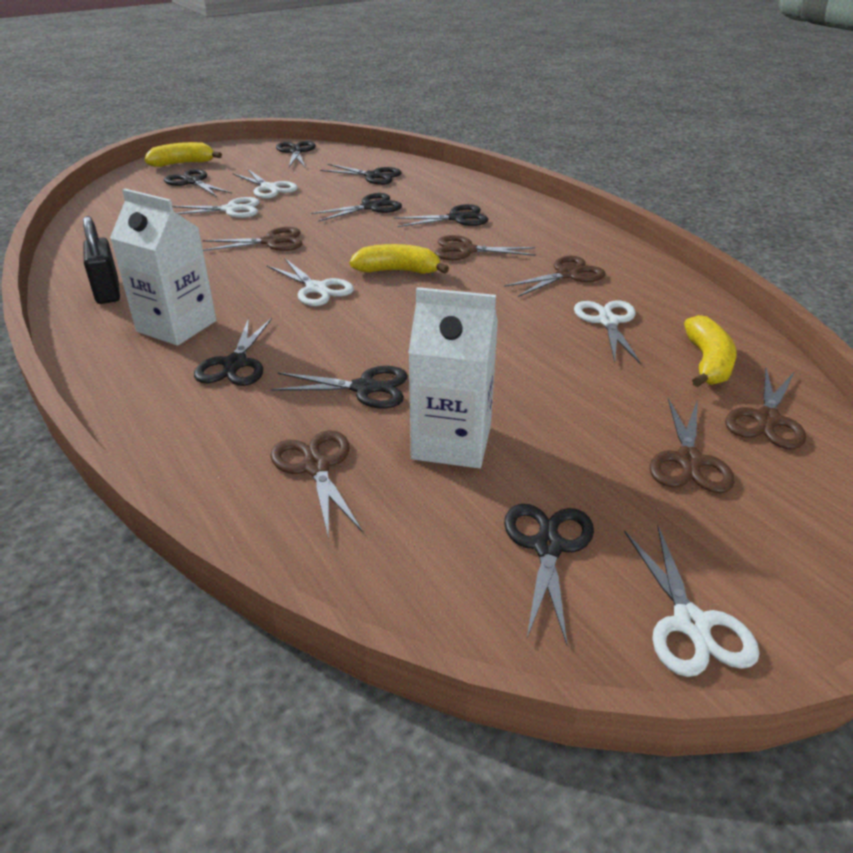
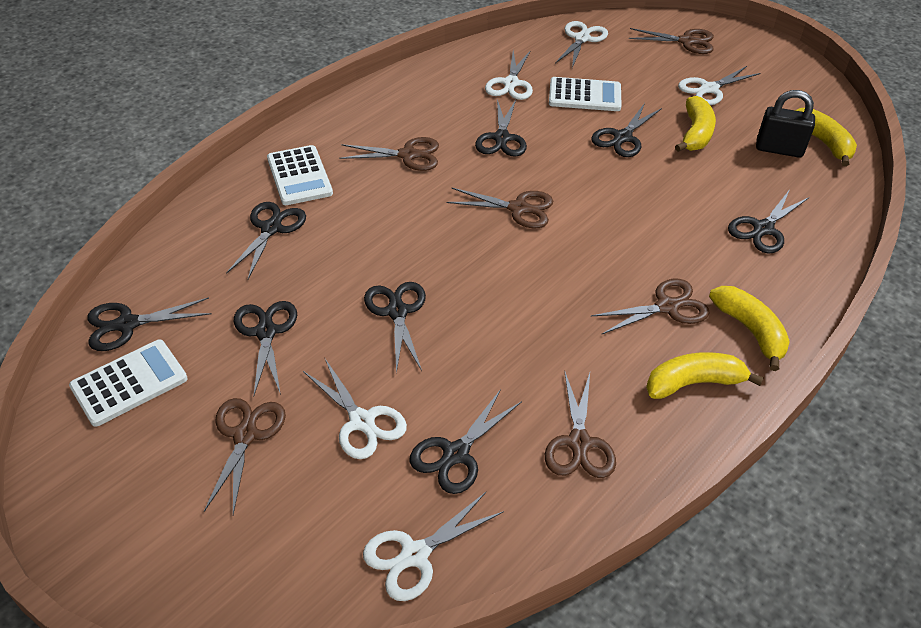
white calculator: 0 -> 3
white carton: 2 -> 0
yellow banana: 3 -> 4

